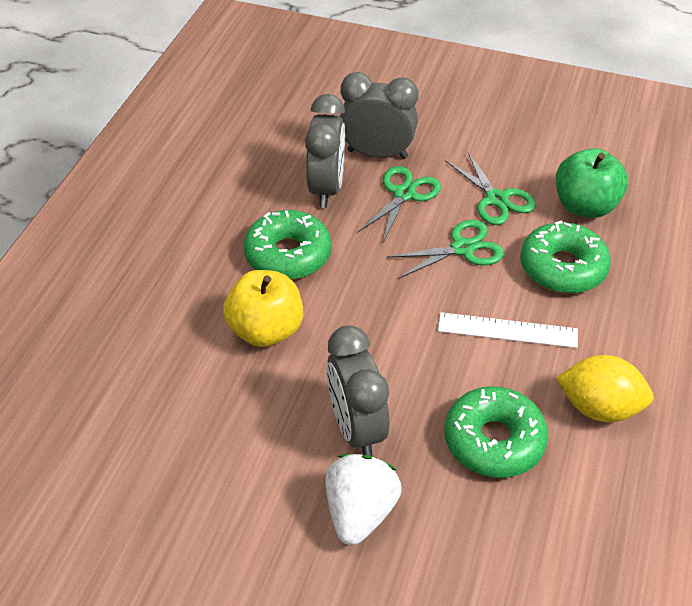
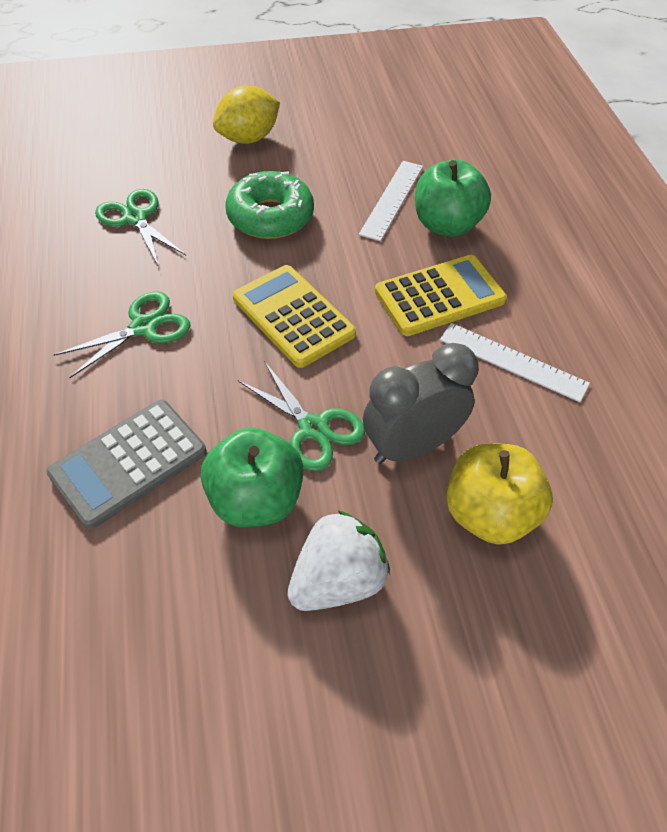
green apple: 1 -> 2
green donut: 3 -> 1
grey calculator: 0 -> 1
grey clock: 3 -> 1
white ruler: 1 -> 2
yellow calculator: 0 -> 2

